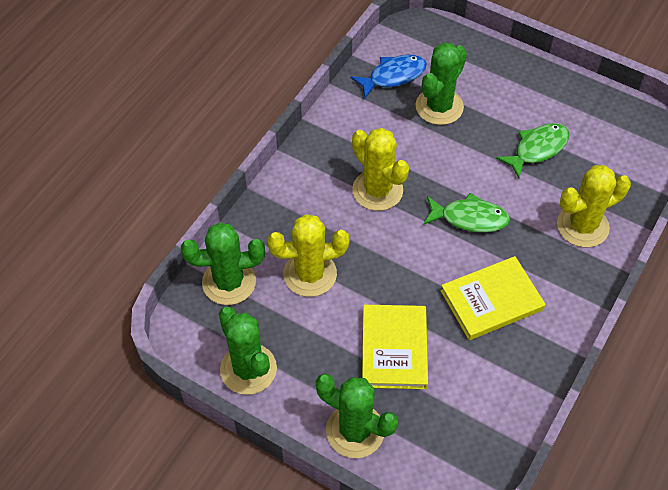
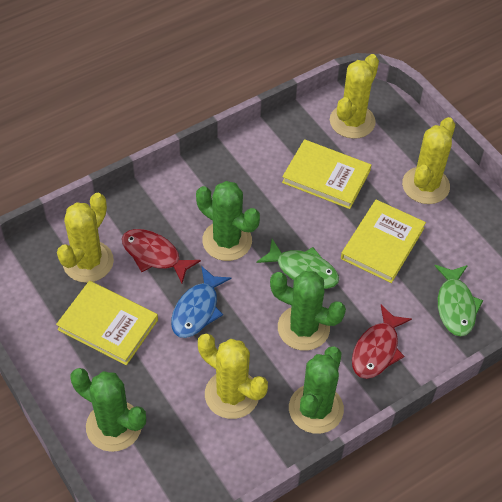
red fish: 0 -> 2
yellow book: 2 -> 3
yellow cactus: 3 -> 4

